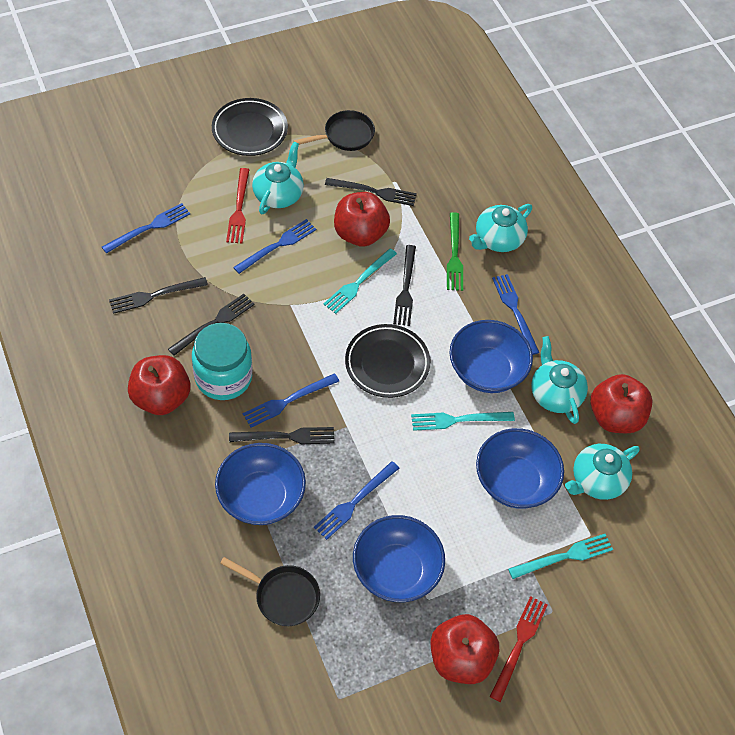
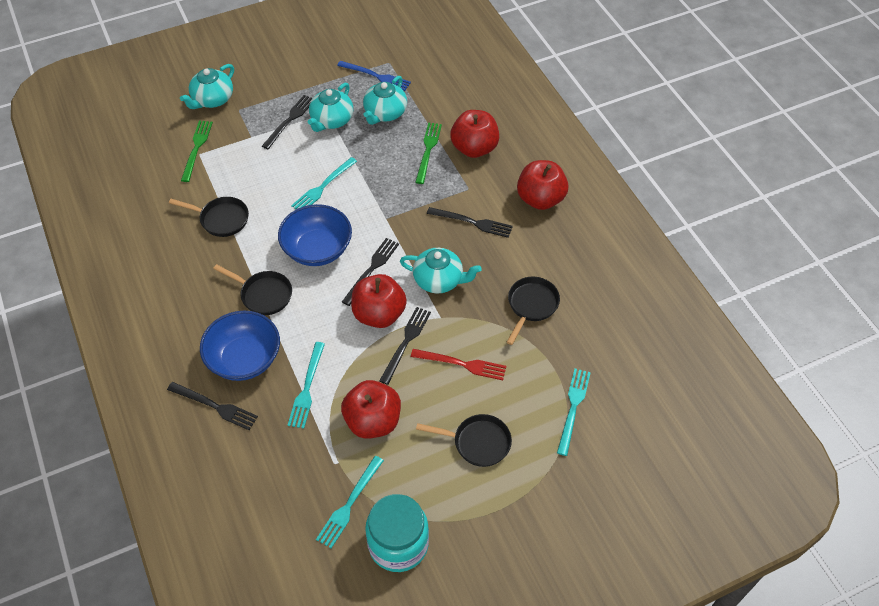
black pan: 2 -> 4
black plate: 2 -> 0
blue bowl: 4 -> 2
blue fork: 5 -> 1
green fork: 1 -> 2
red fork: 2 -> 1
turquoise fork: 3 -> 4

